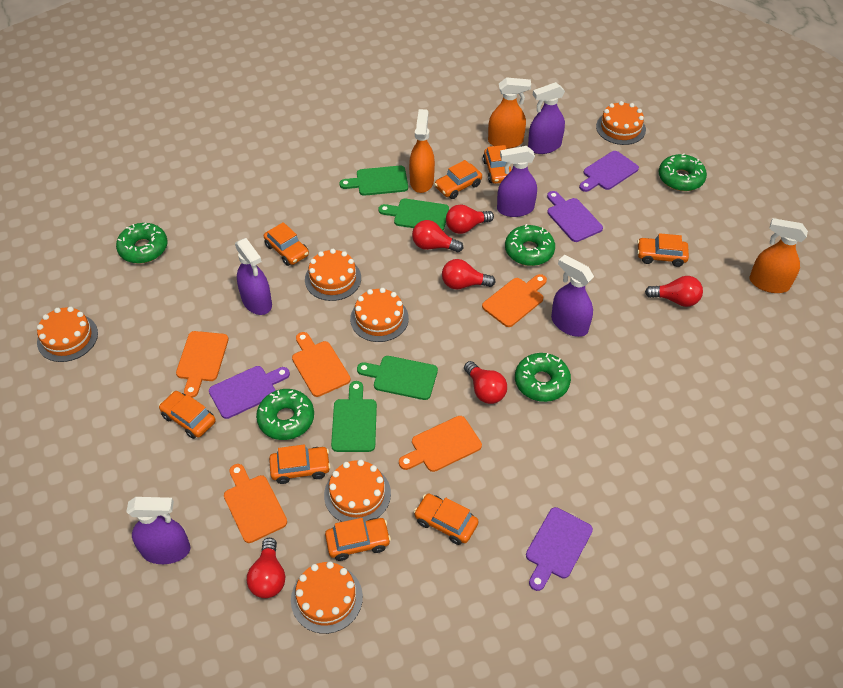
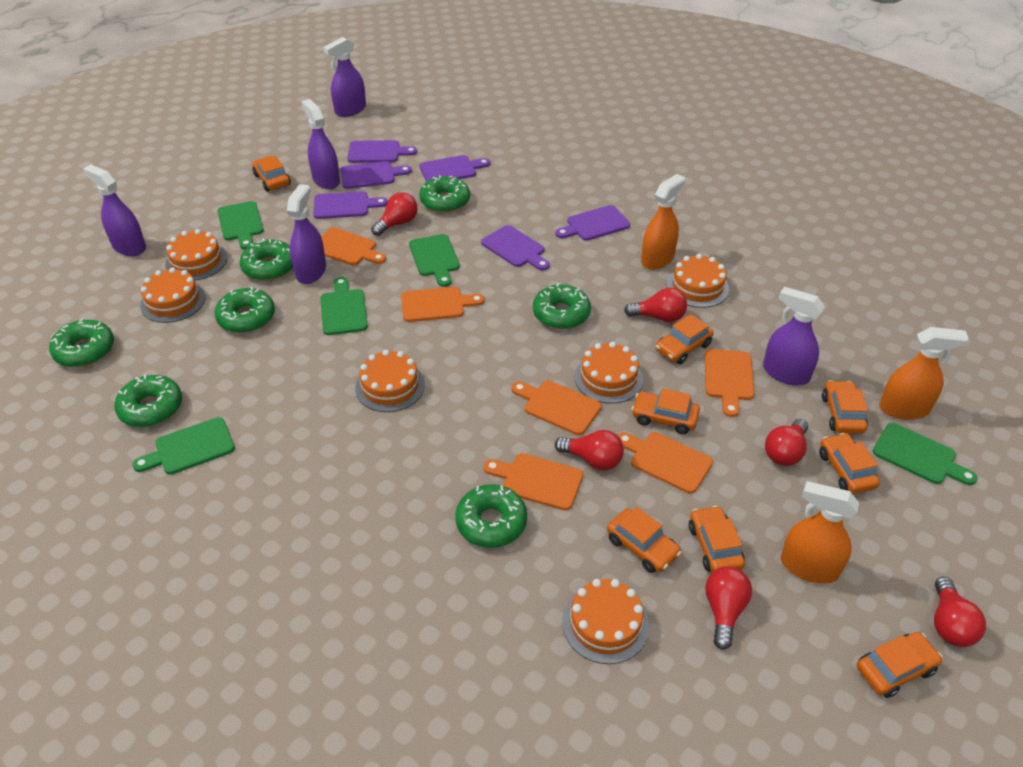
green cutting board: 4 -> 5
green donut: 5 -> 7
orange cutting board: 5 -> 6
purple cutting board: 4 -> 6

